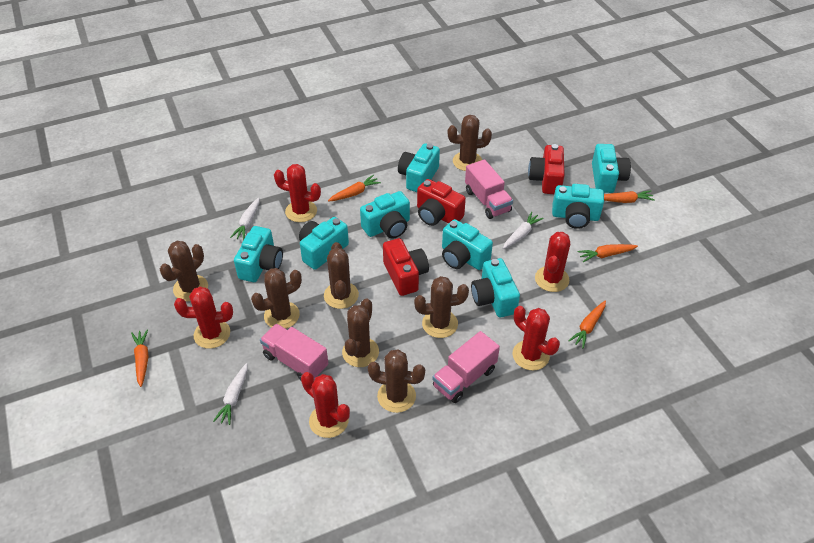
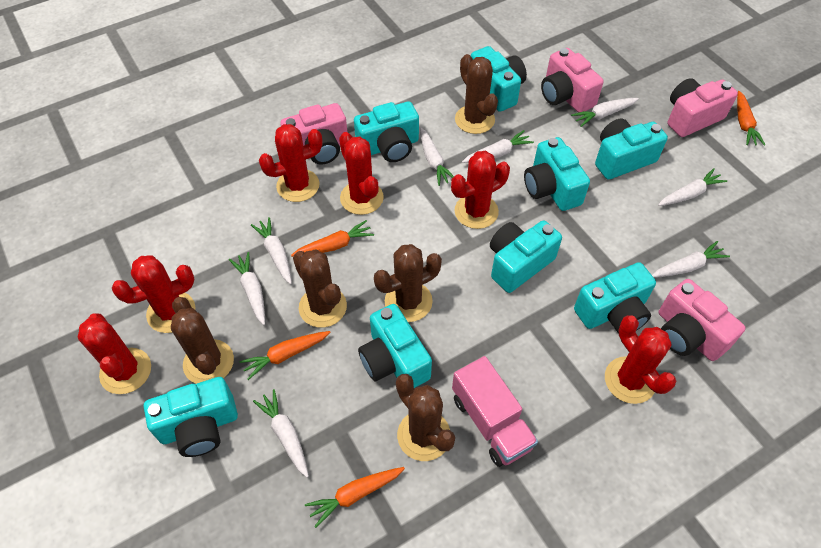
brown cactus: 7 -> 5
orange carrot: 5 -> 4
pink camera: 0 -> 4
pink truck: 3 -> 1
red cactus: 5 -> 6
red camera: 3 -> 0
white carrot: 3 -> 8

